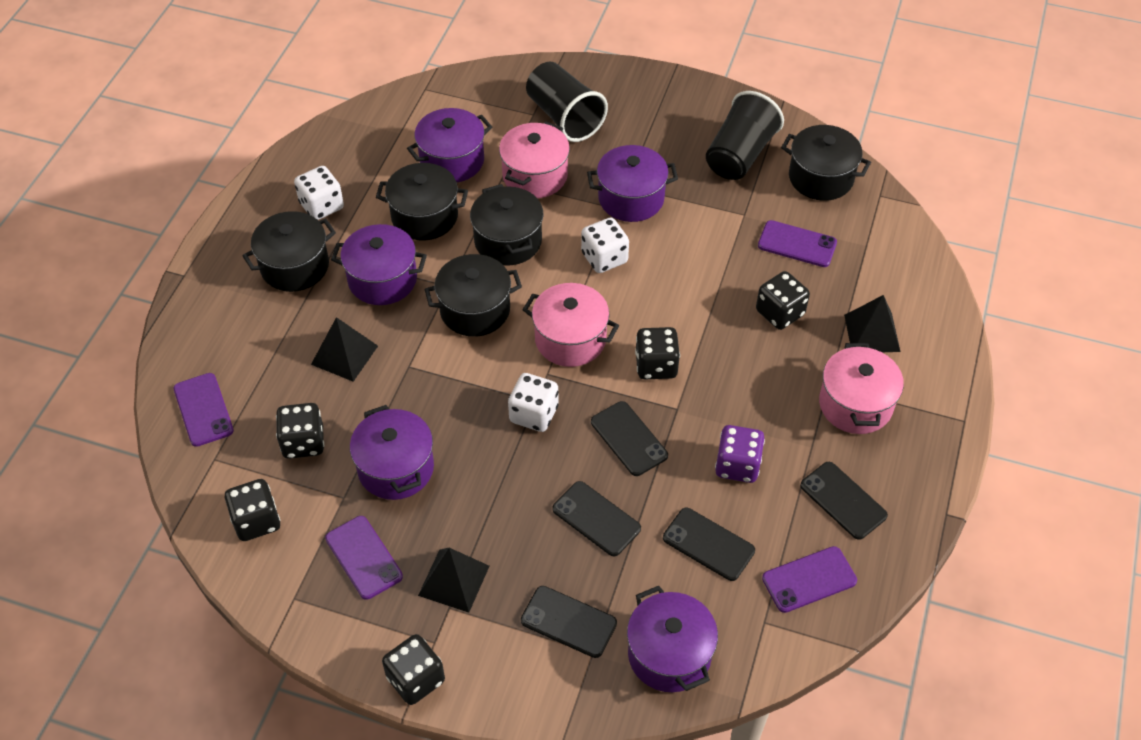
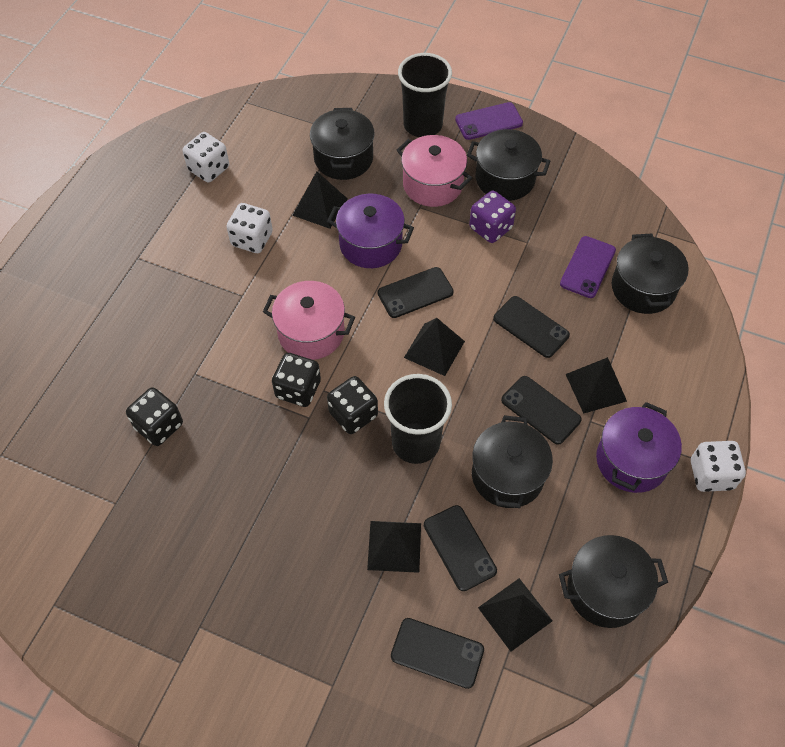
black dice: 5 -> 3
black pyramid: 3 -> 5
pink pot: 3 -> 2
purple phone: 4 -> 2
purple pot: 5 -> 2

